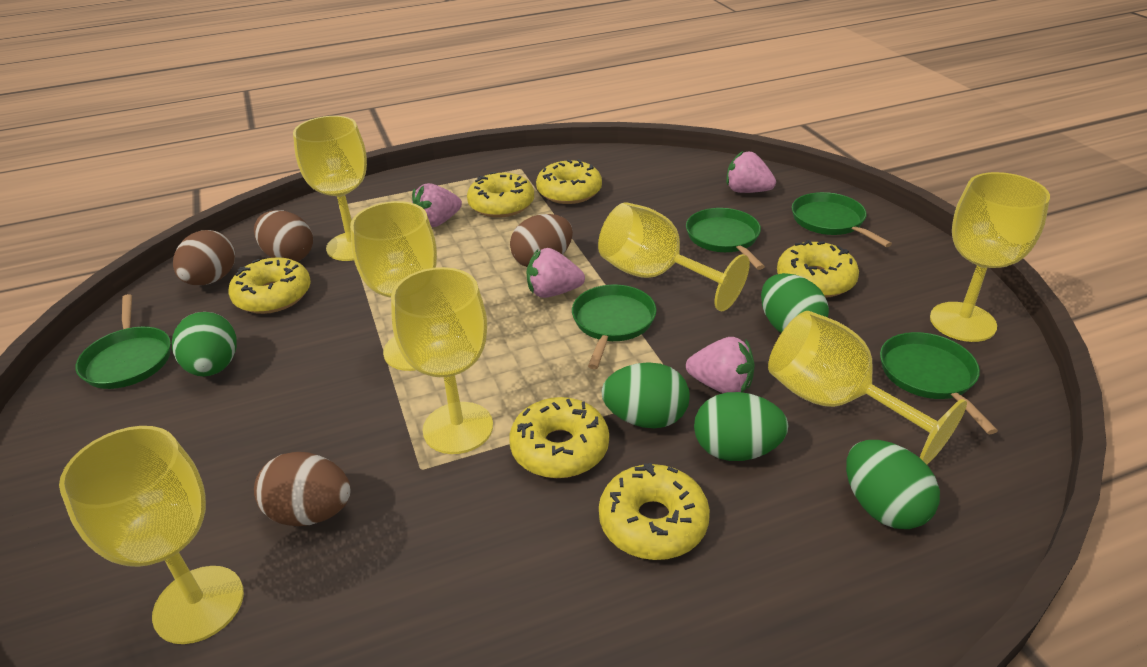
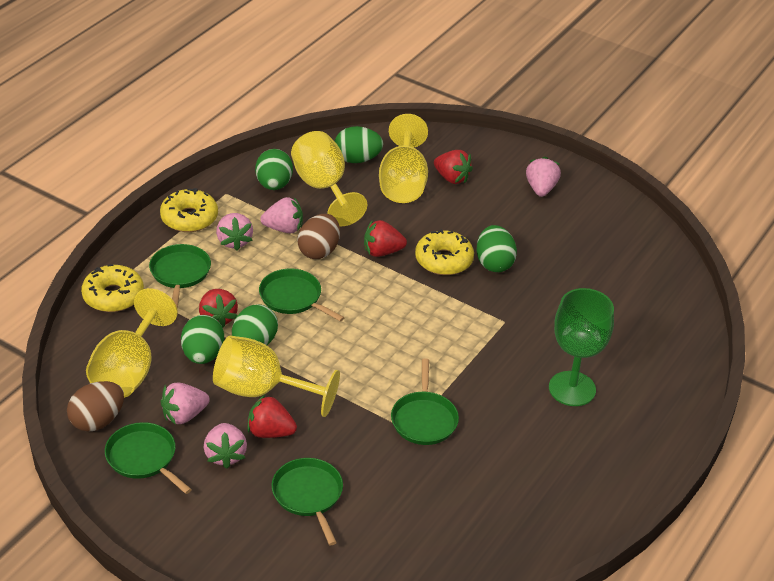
brown egg: 4 -> 2
green goblet: 0 -> 1
pink strawberry: 4 -> 5
red strawberry: 0 -> 4
yellow donut: 6 -> 3
yellow goblet: 7 -> 4

